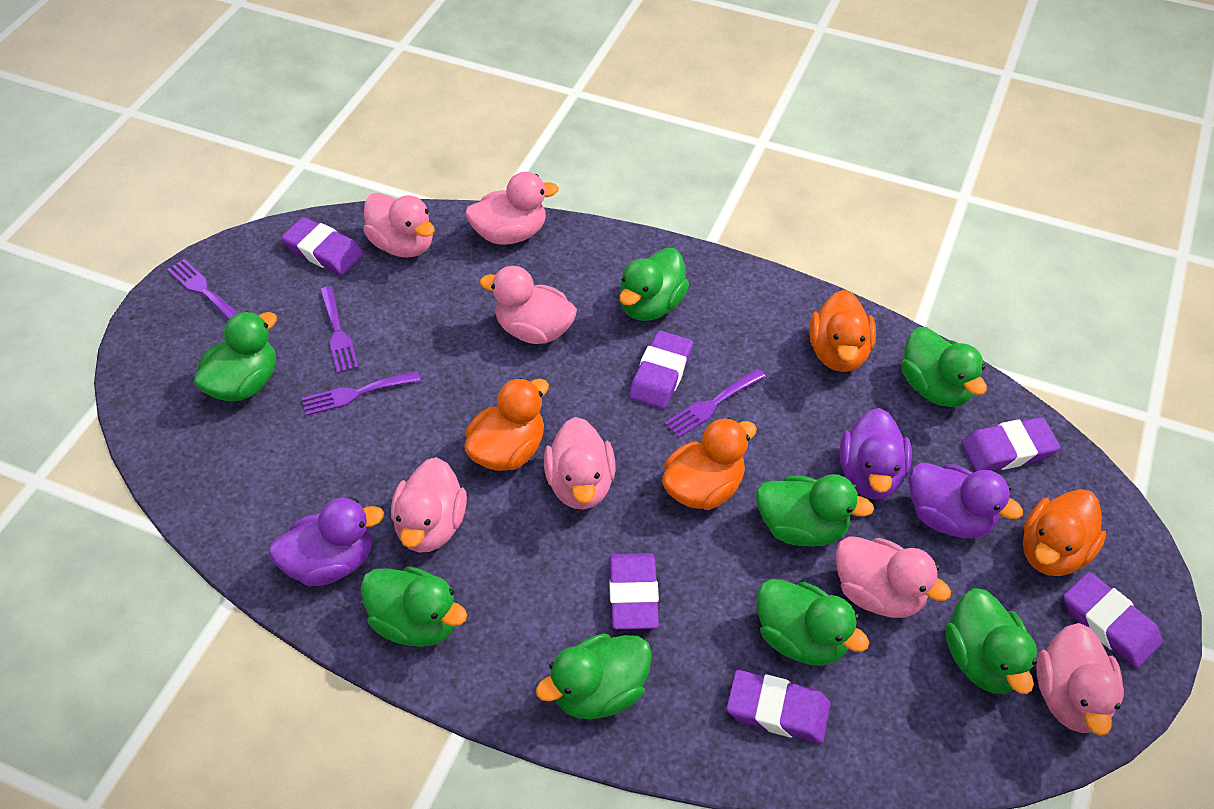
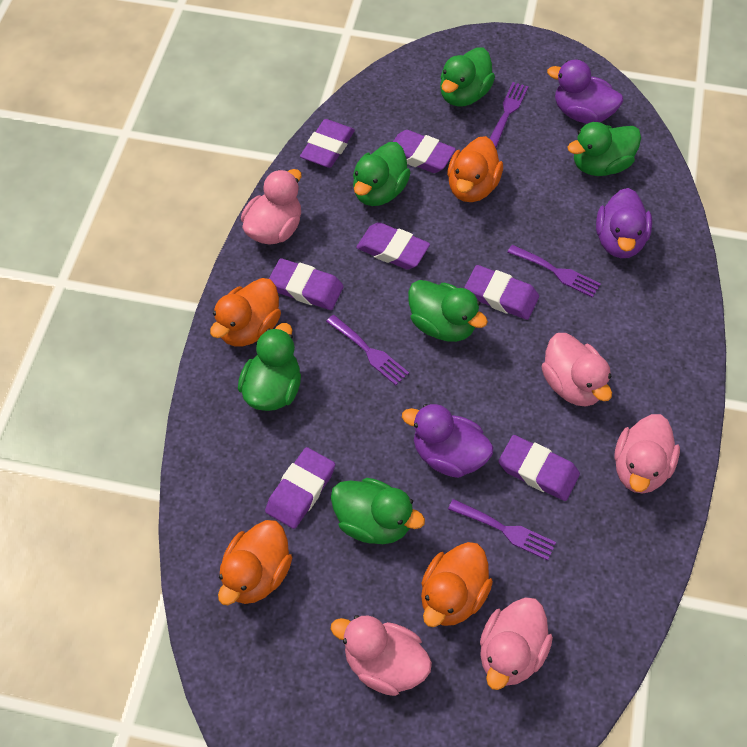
green duck: 8 -> 6
pink duck: 7 -> 5
purple eraser: 6 -> 7

